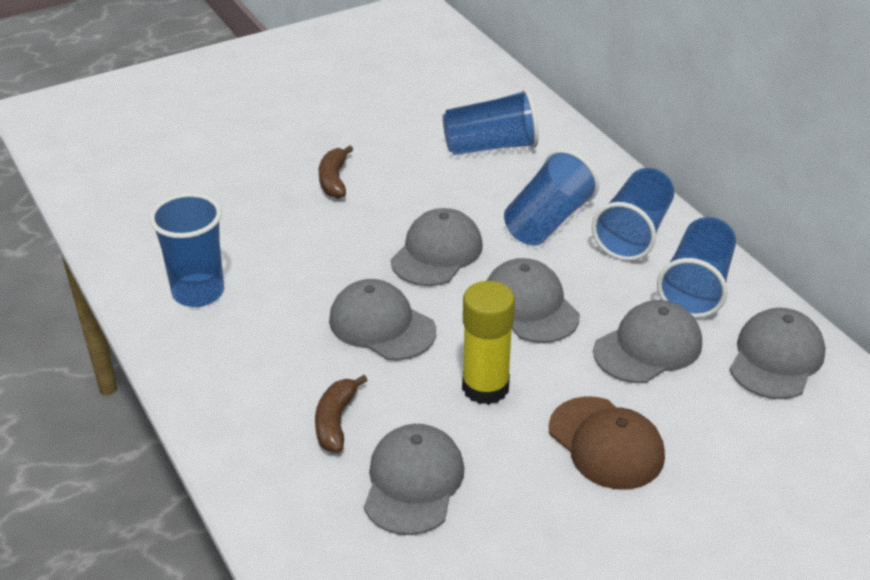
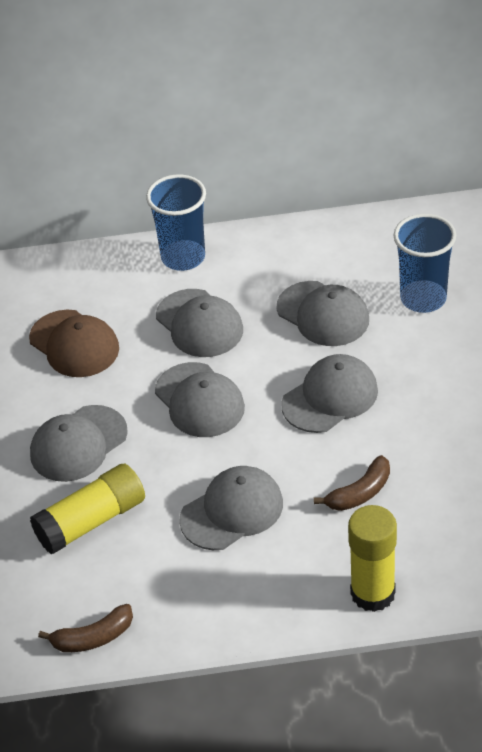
blue cup: 5 -> 2
yellow glue stick: 1 -> 2

